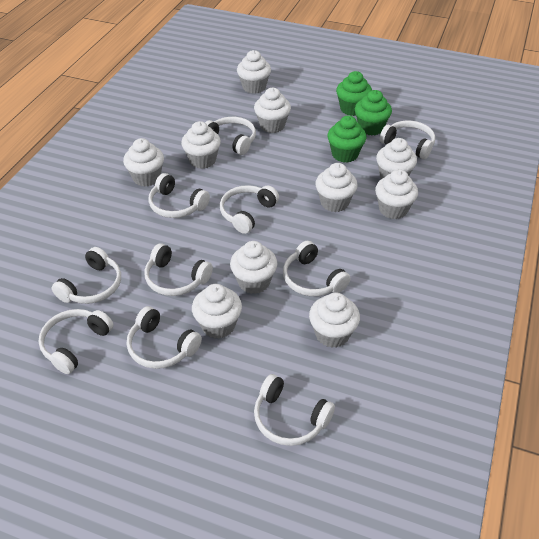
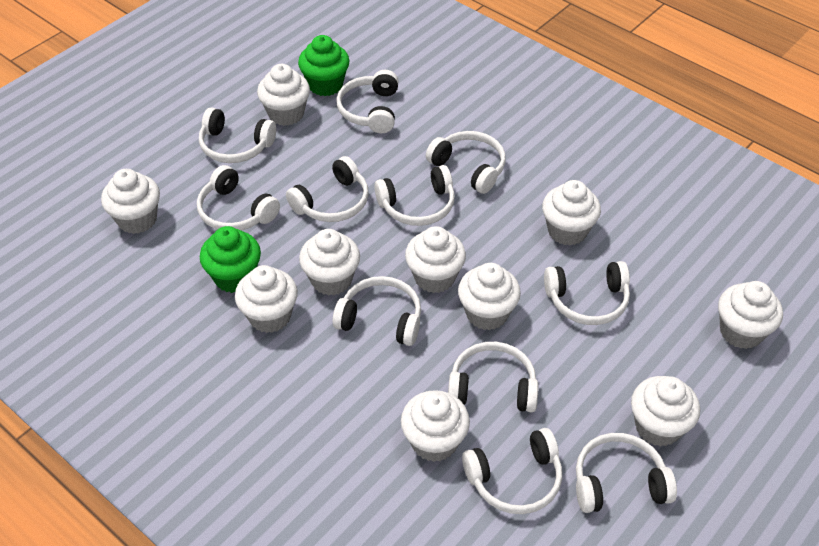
green cupcake: 3 -> 2
white headphones: 10 -> 11

